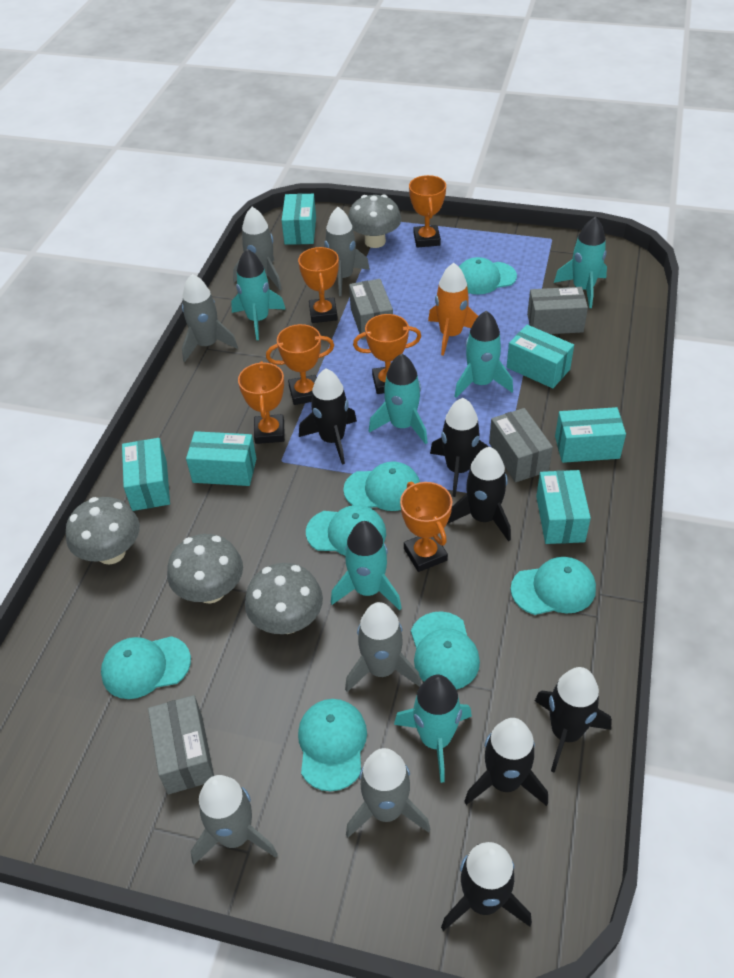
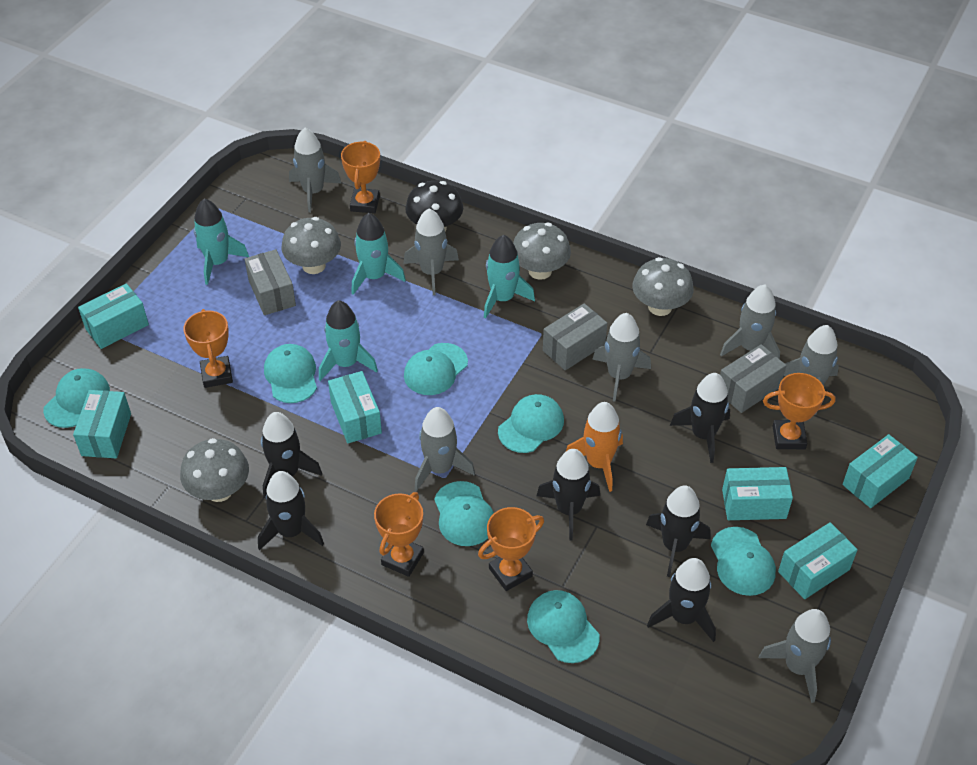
black mushroom: 0 -> 1
grey box: 4 -> 3
grey rocket: 6 -> 7
orange trophy: 6 -> 5
turquoise rocket: 6 -> 4

